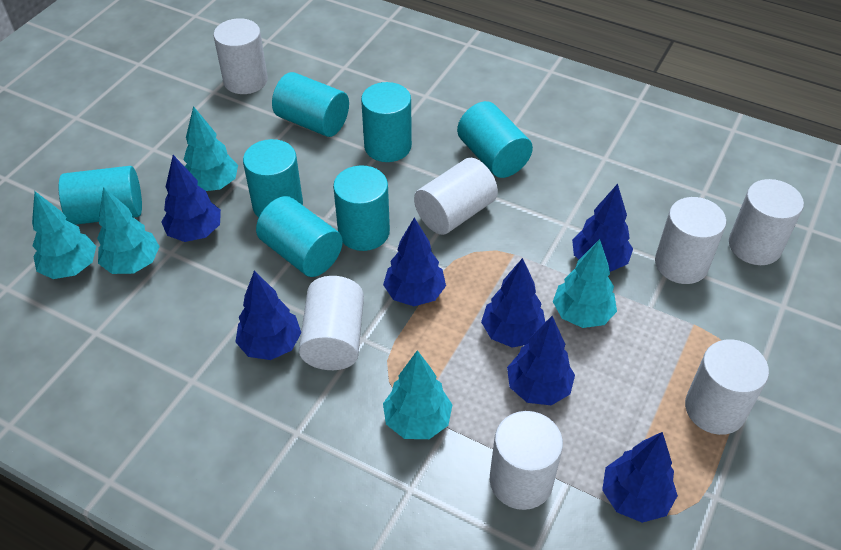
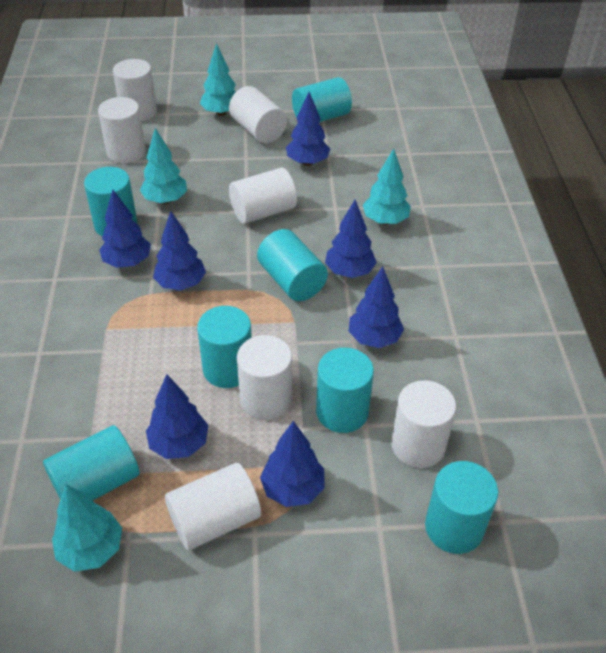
turquoise tree: 5 -> 4

